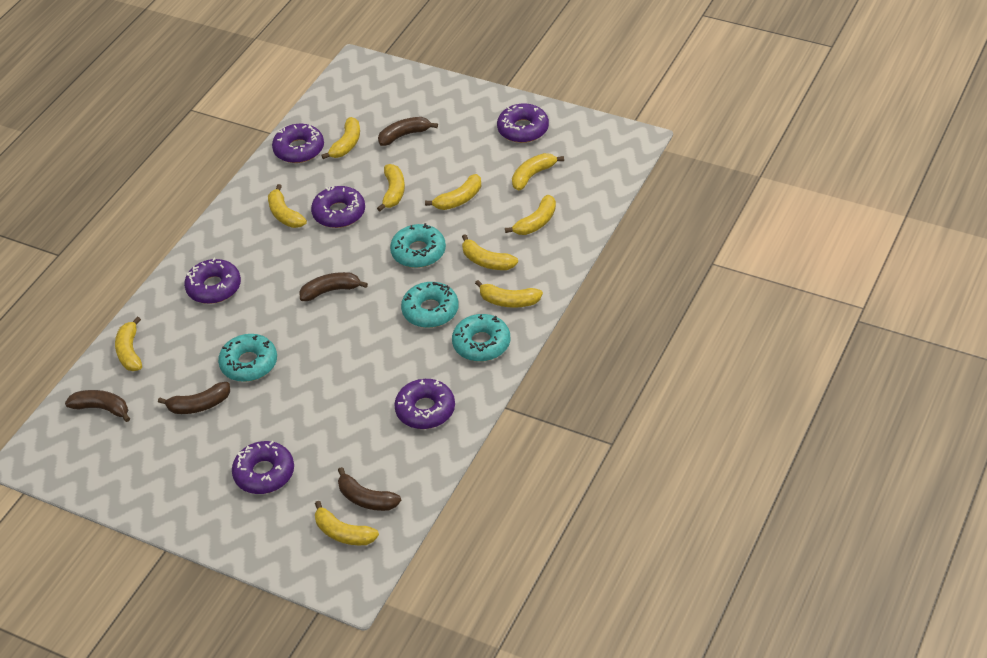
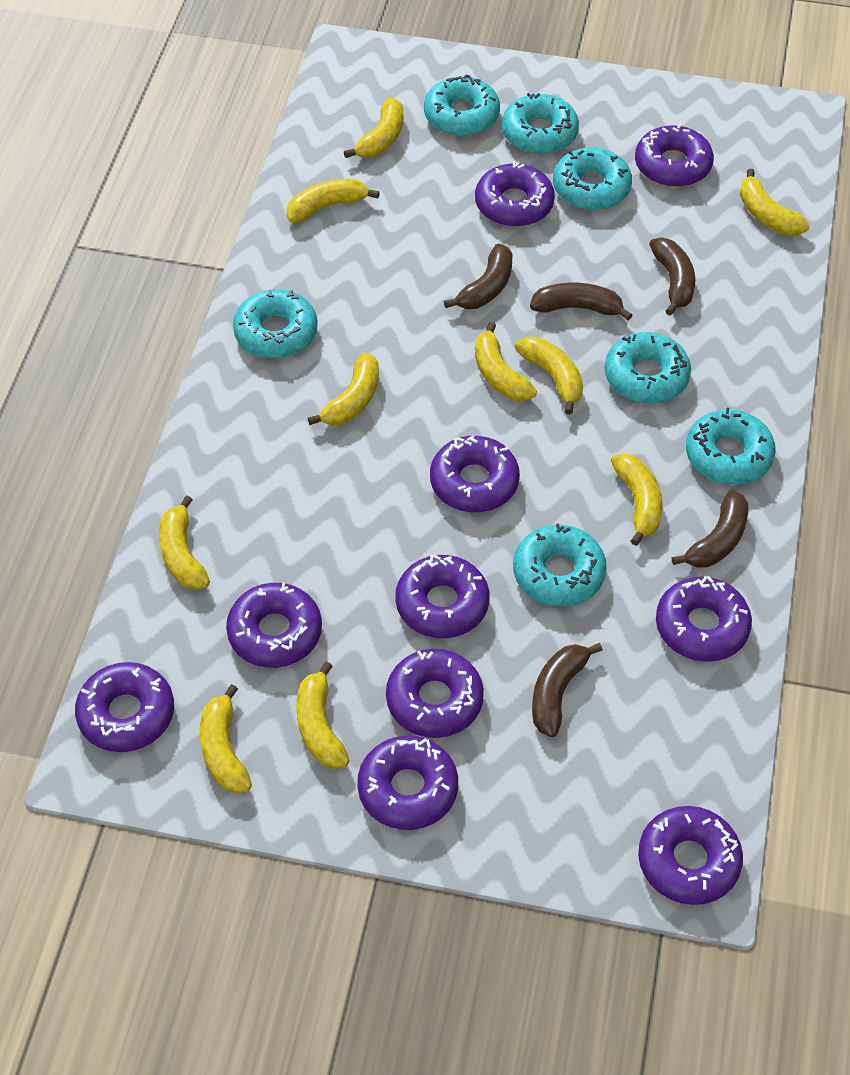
purple donut: 6 -> 10
turquoise donut: 4 -> 7

